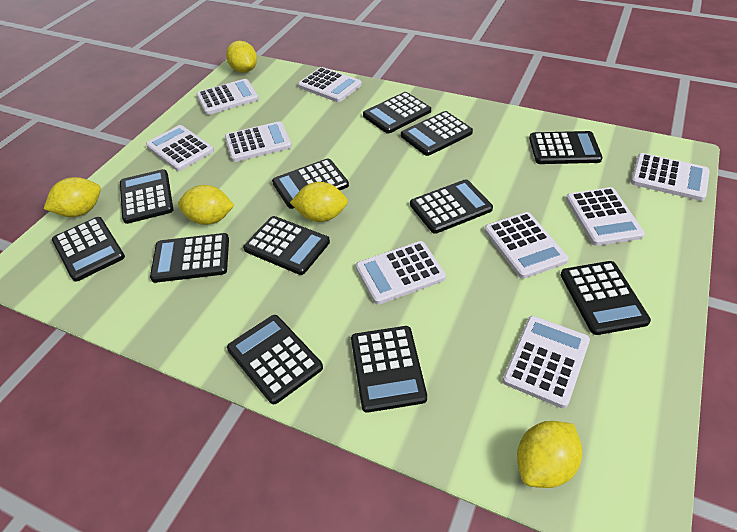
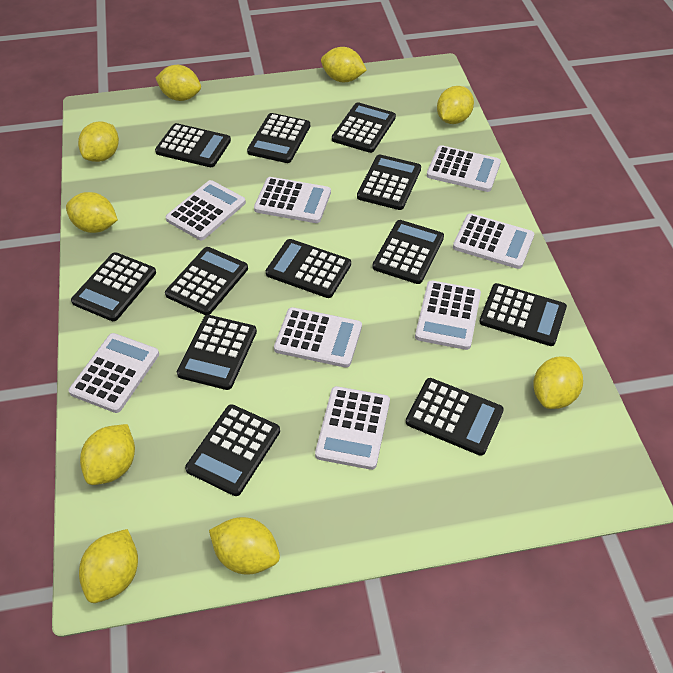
white calculator: 9 -> 8
yellow lemon: 5 -> 9

